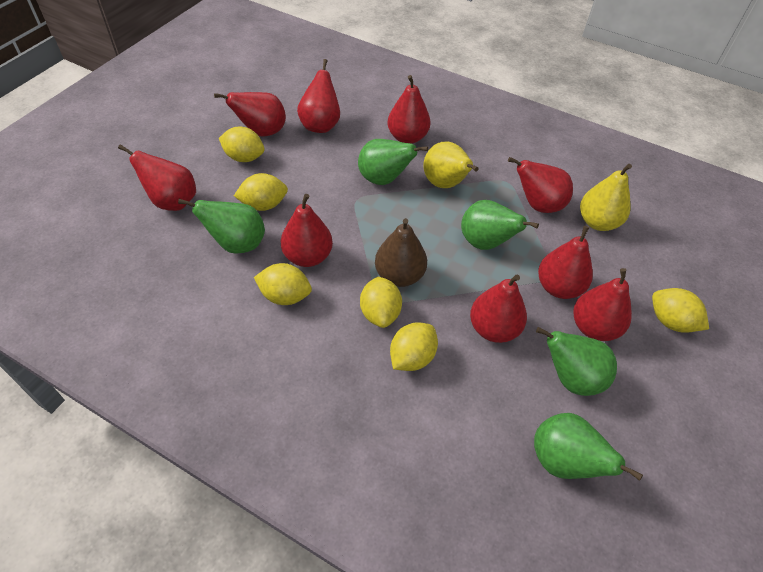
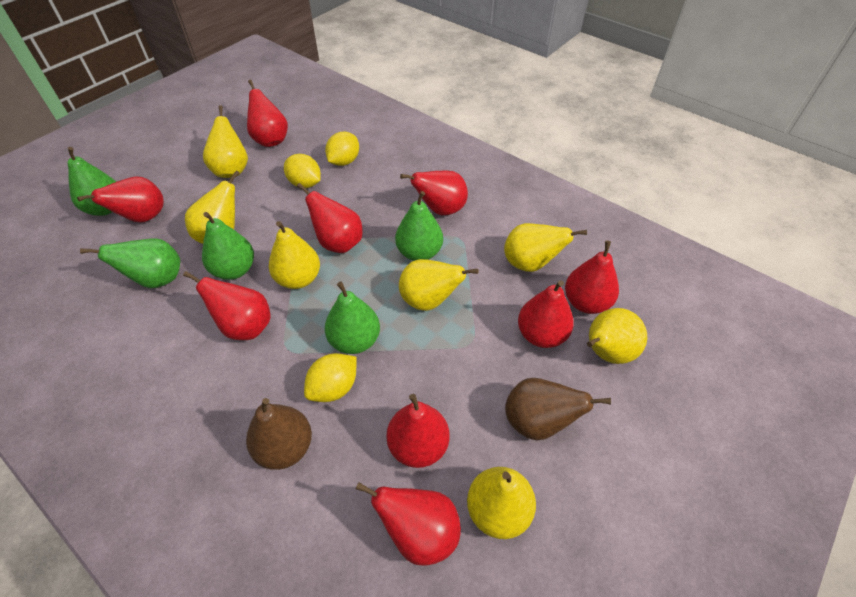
brown pear: 1 -> 2
yellow lemon: 6 -> 3
yellow pear: 2 -> 7

